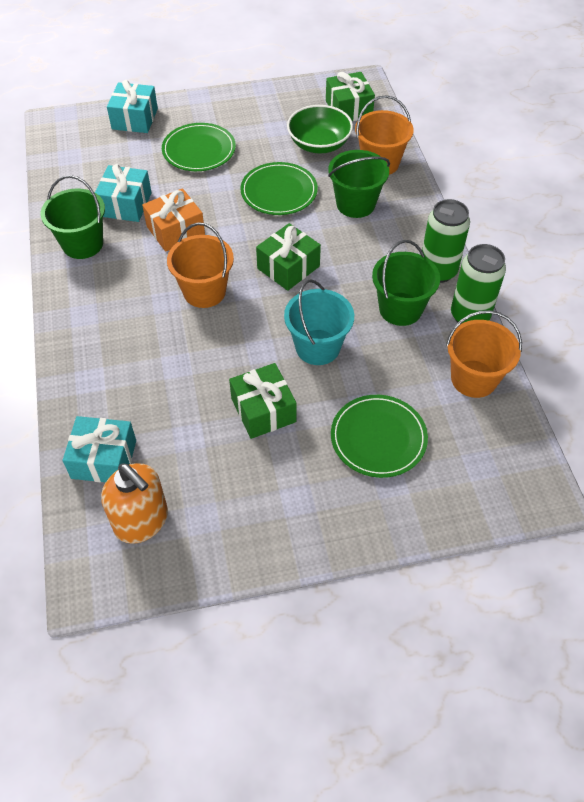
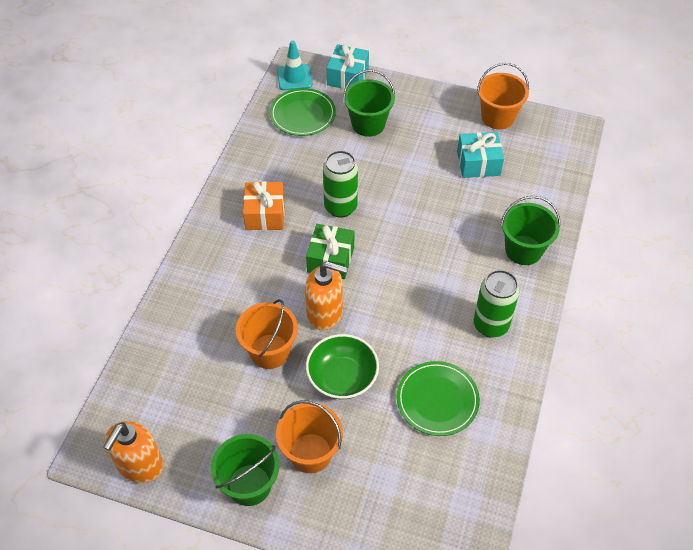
green gift: 3 -> 1
green plate: 3 -> 2
orange soap dispenser: 1 -> 2
turquoise bucket: 1 -> 0
turquoise gift: 3 -> 2
turquoise traffic cone: 0 -> 1

